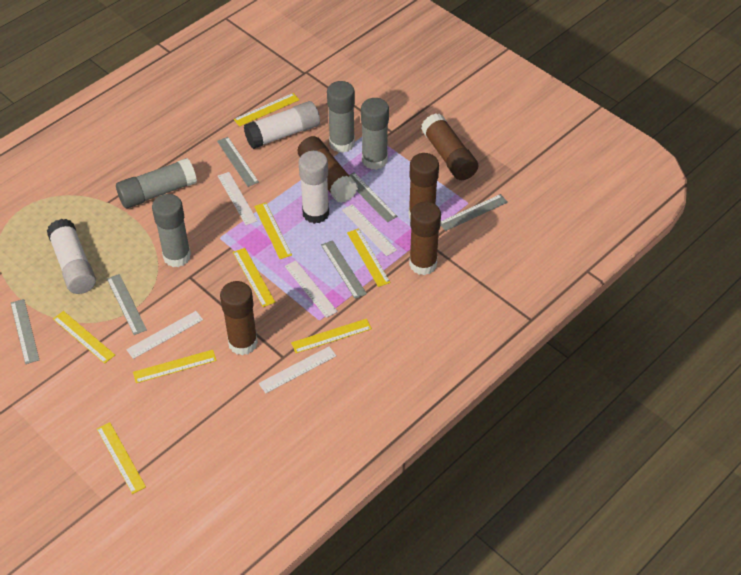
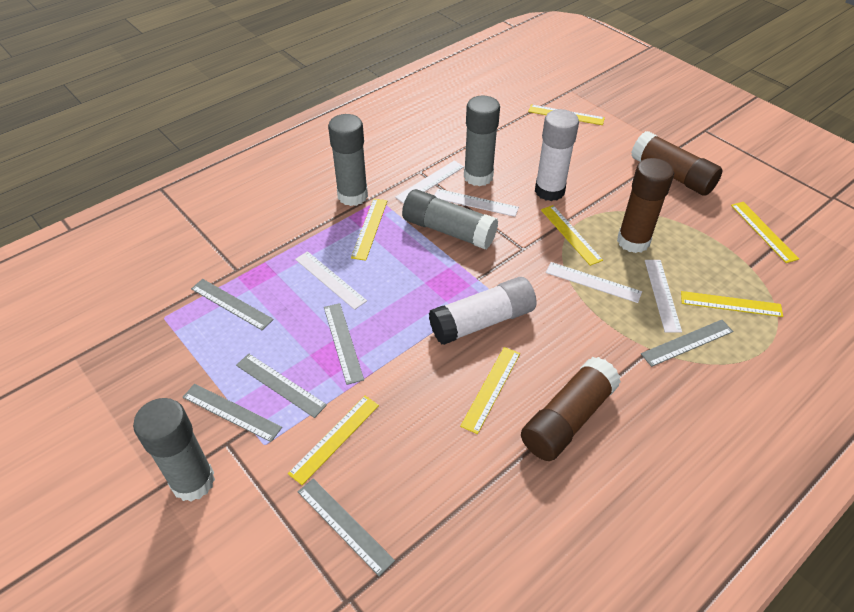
brown glue stick: 5 -> 3
white glue stick: 3 -> 2
yellow ruler: 8 -> 7

